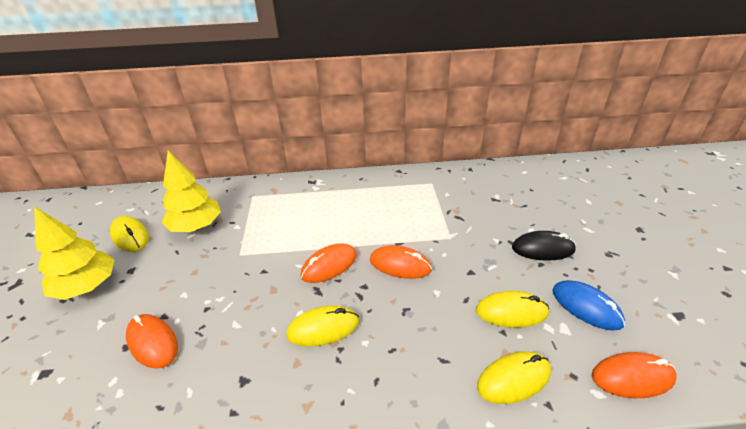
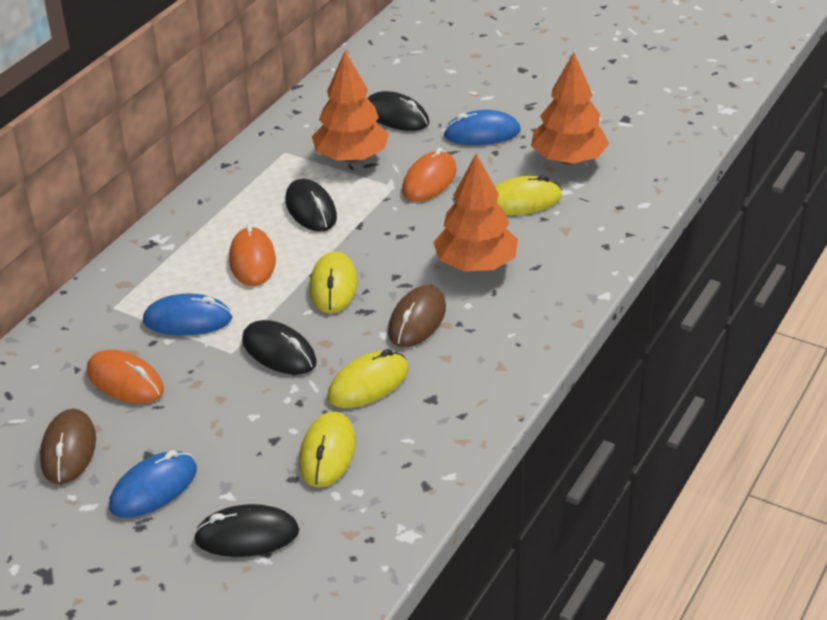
black mouse: 1 -> 4
blue mouse: 1 -> 3
brown mouse: 0 -> 2
orange mouse: 4 -> 3
orange tree: 0 -> 3
yellow tree: 2 -> 0

